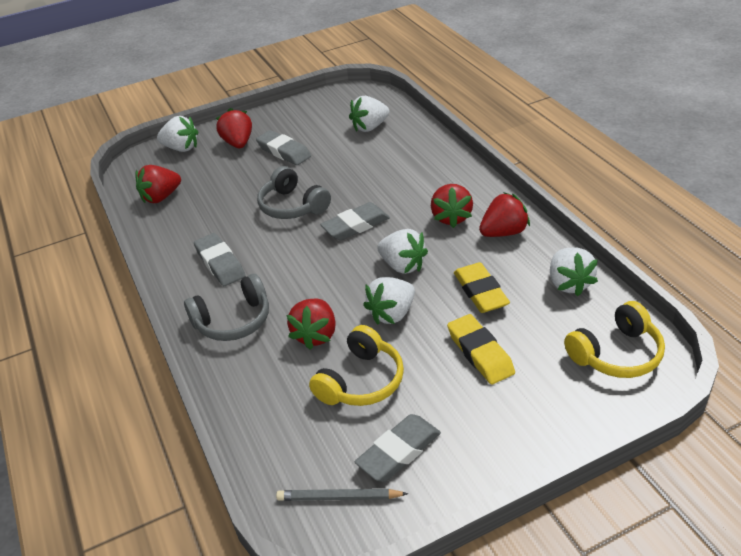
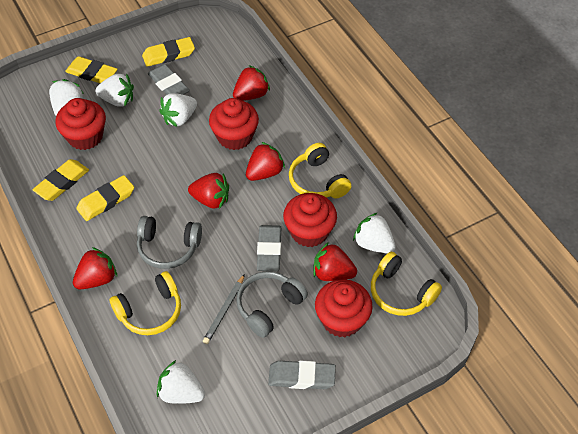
grey eraser: 4 -> 3
red cupcake: 0 -> 4
yellow eraser: 2 -> 4
yellow headphones: 2 -> 3

